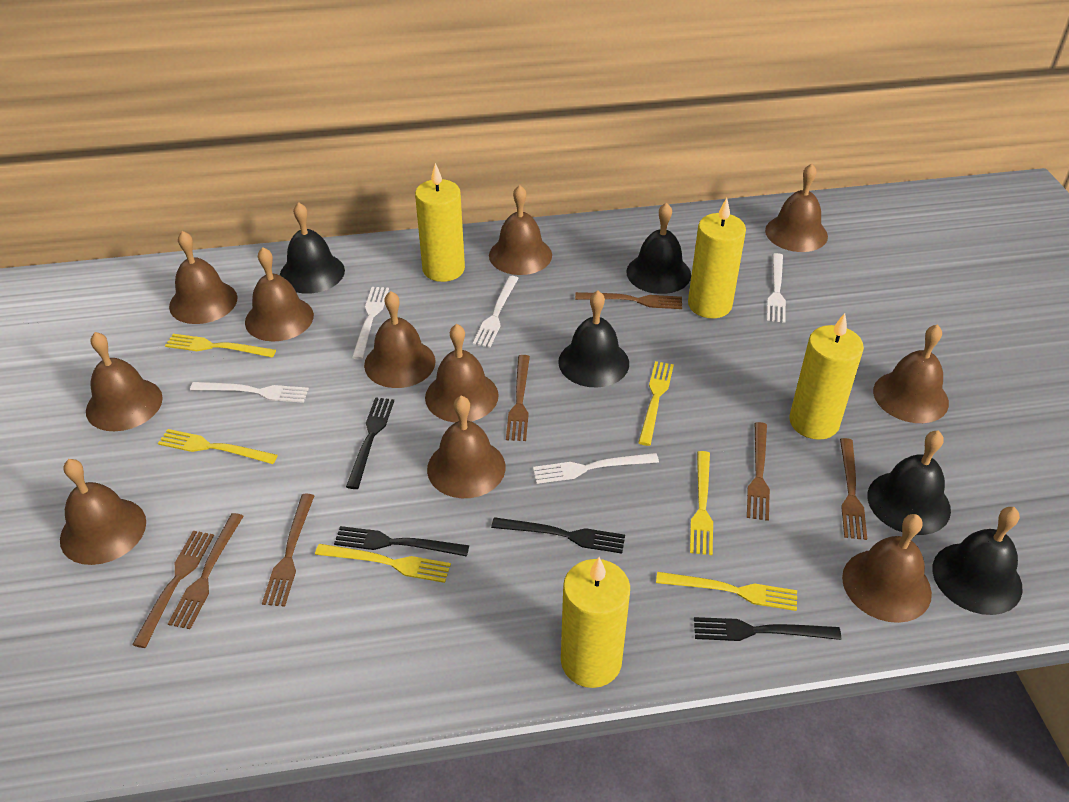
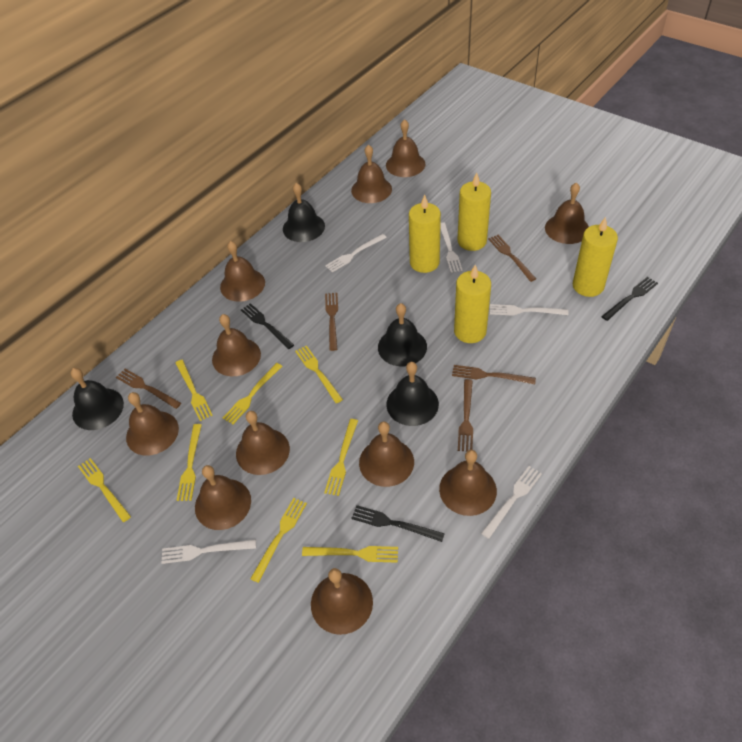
black bell: 5 -> 4
black fork: 4 -> 3
brown fork: 7 -> 5
yellow fork: 6 -> 8

